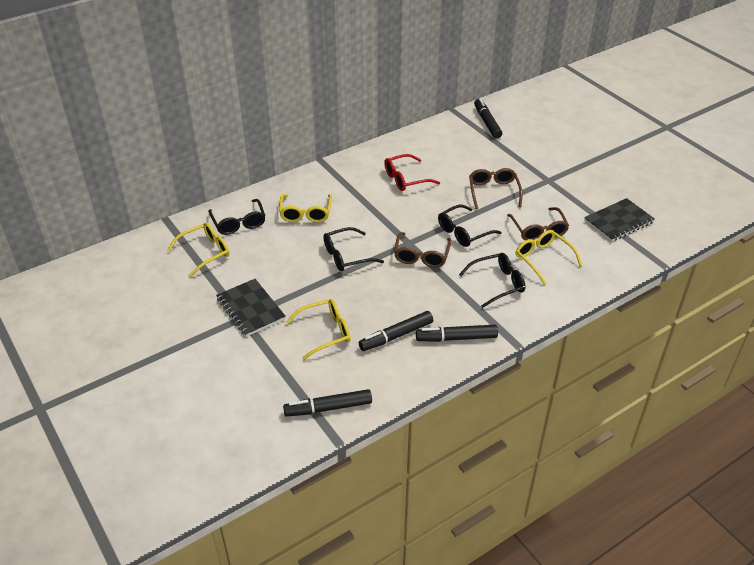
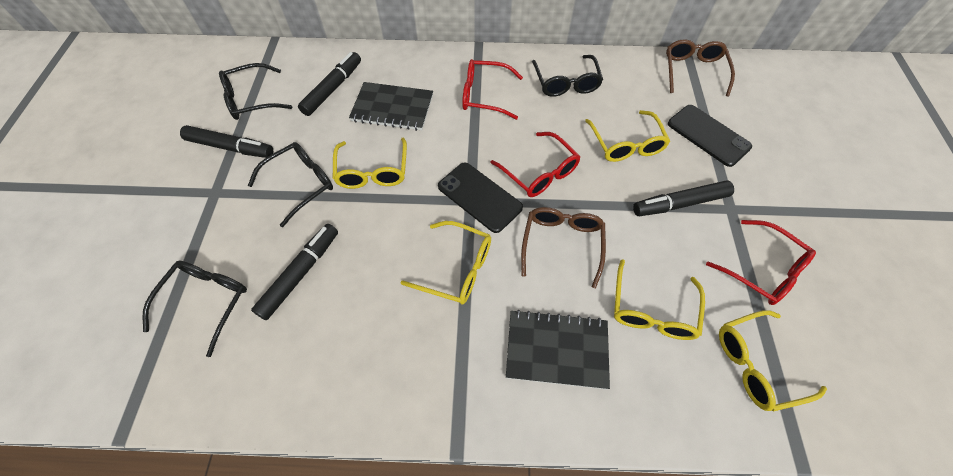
black phone: 0 -> 2
brown glasses: 3 -> 2
red glasses: 1 -> 3
yellow glasses: 4 -> 5

